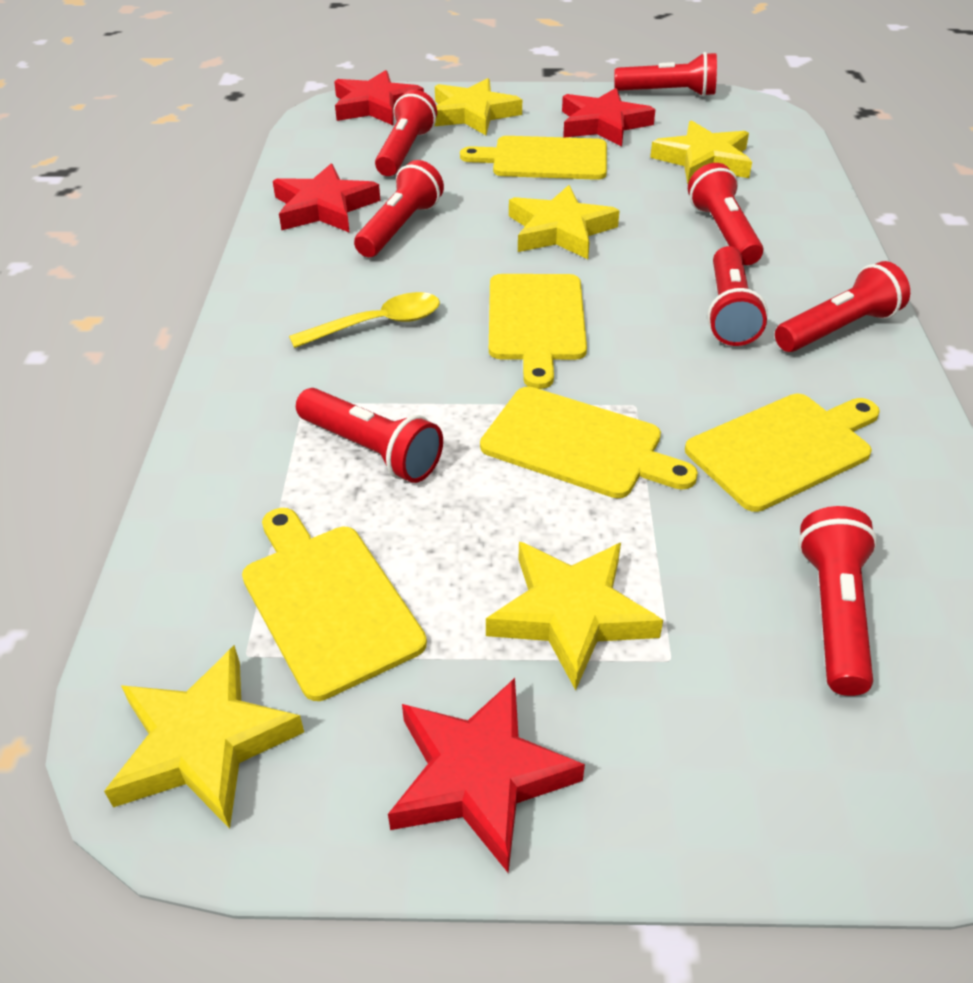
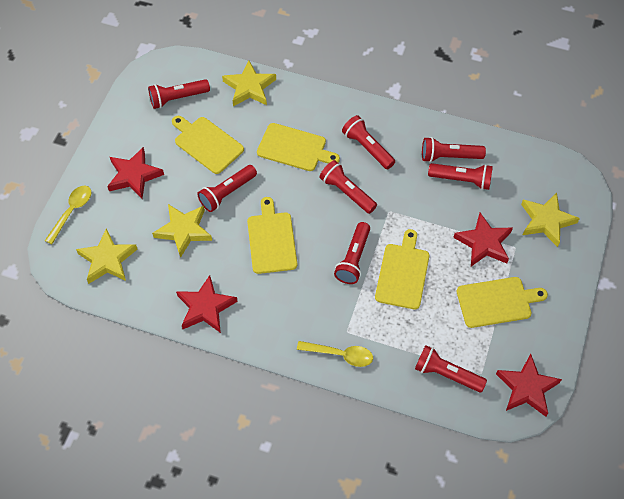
yellow spoon: 1 -> 2
yellow star: 5 -> 4

